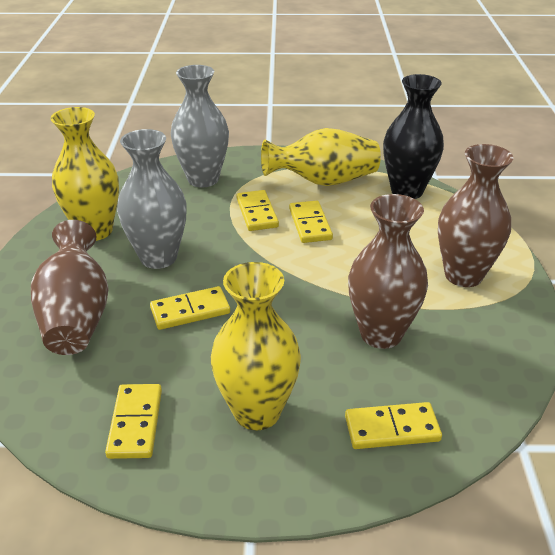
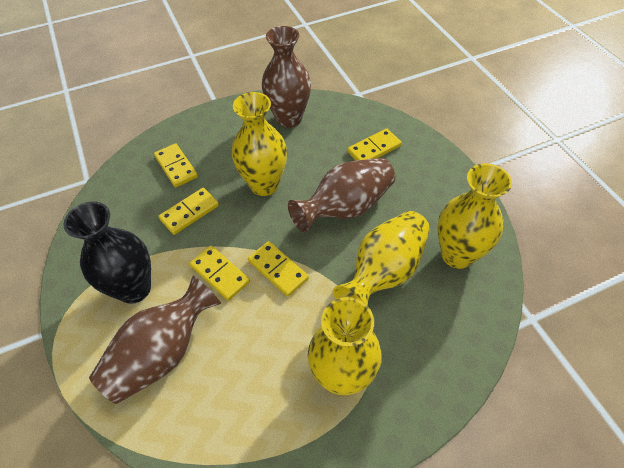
grey vase: 2 -> 0
yellow vase: 3 -> 4

